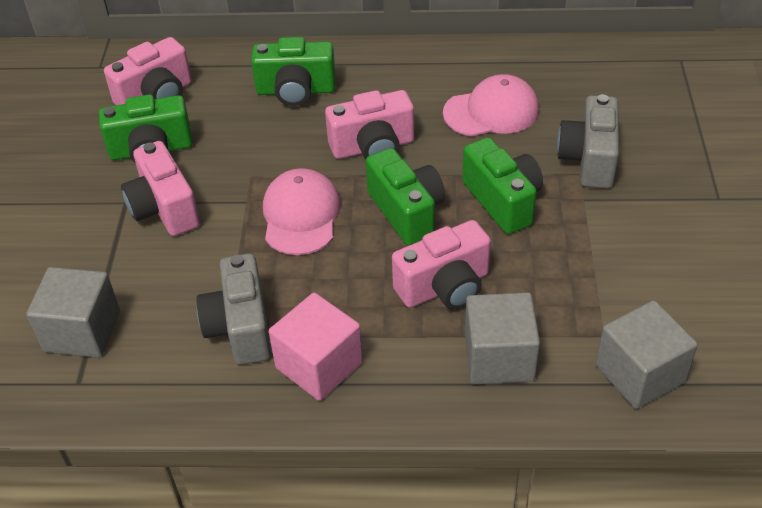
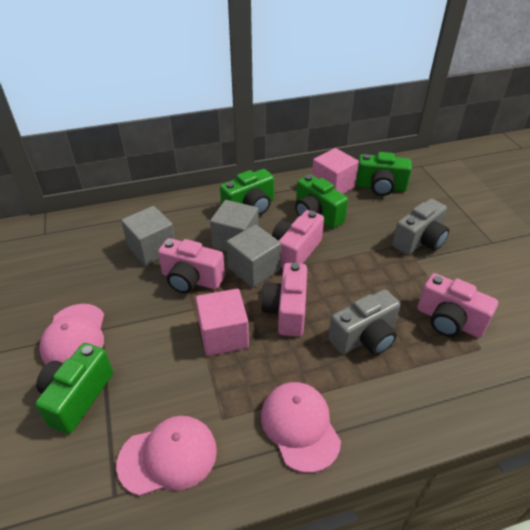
pink cap: 2 -> 3
pink cube: 1 -> 2

